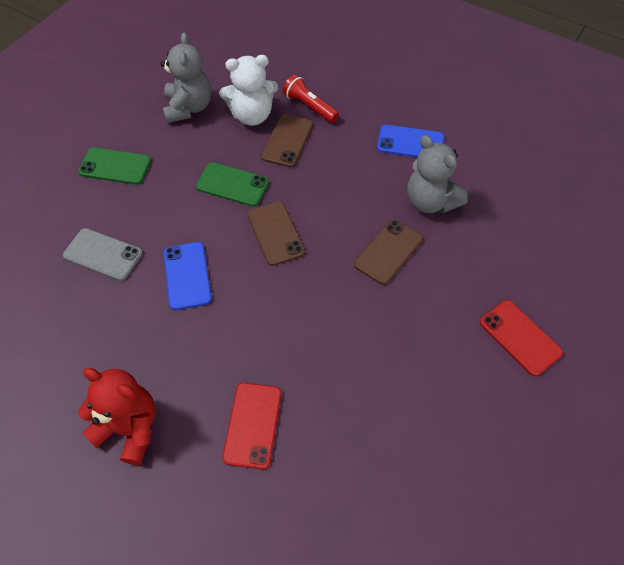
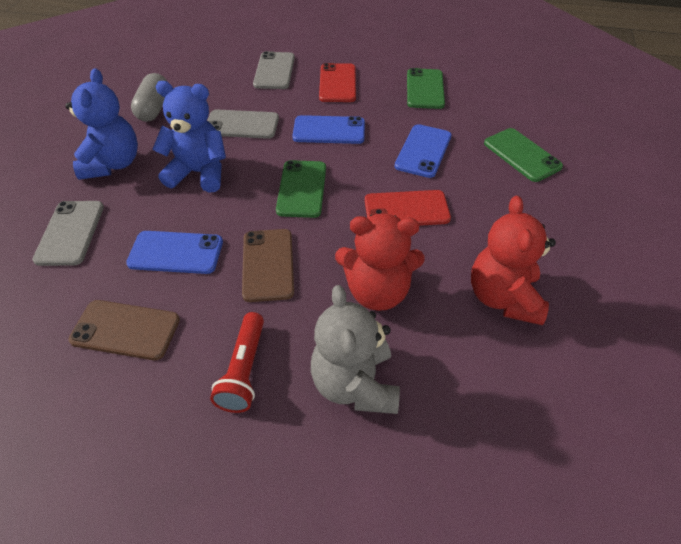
blue phone: 2 -> 3
blue teddy bear: 0 -> 2
brown phone: 3 -> 2
green phone: 2 -> 3
grey capsule: 0 -> 1
grey phone: 1 -> 3
grey teddy bear: 2 -> 1
red teddy bear: 1 -> 2
white teddy bear: 1 -> 0

